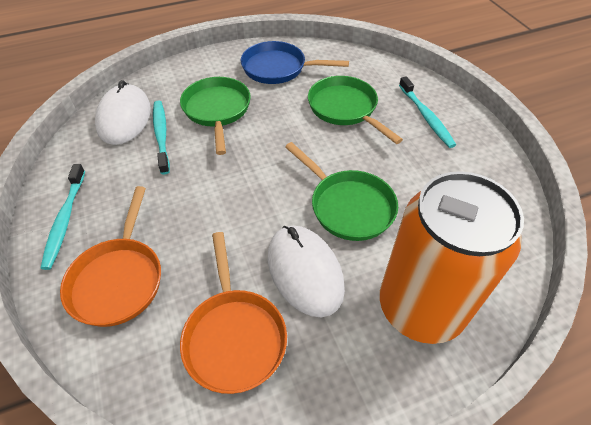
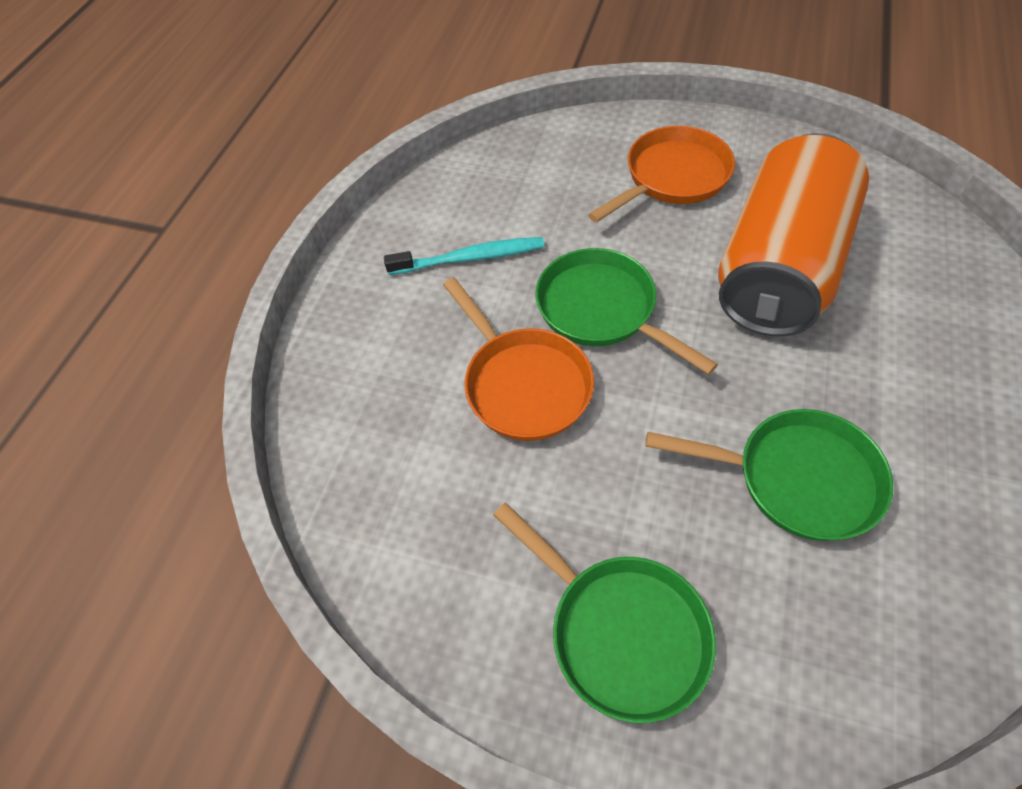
blue pan: 1 -> 0
turquoise toothbrush: 3 -> 1
white mouse: 2 -> 0

